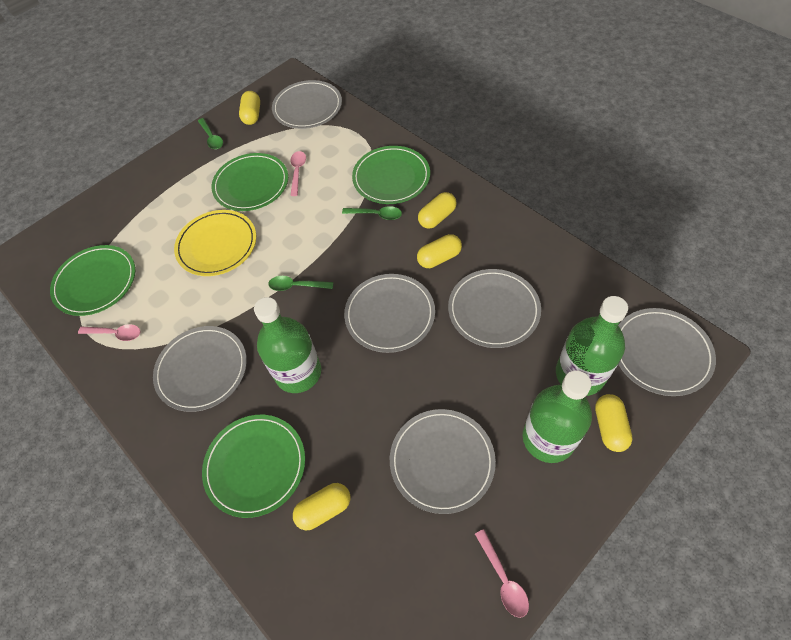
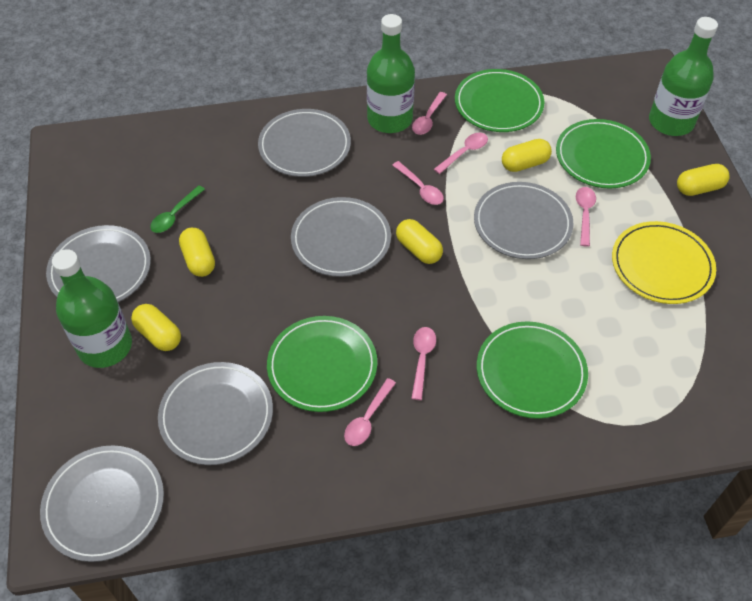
green spoon: 3 -> 1
pink spoon: 3 -> 6

